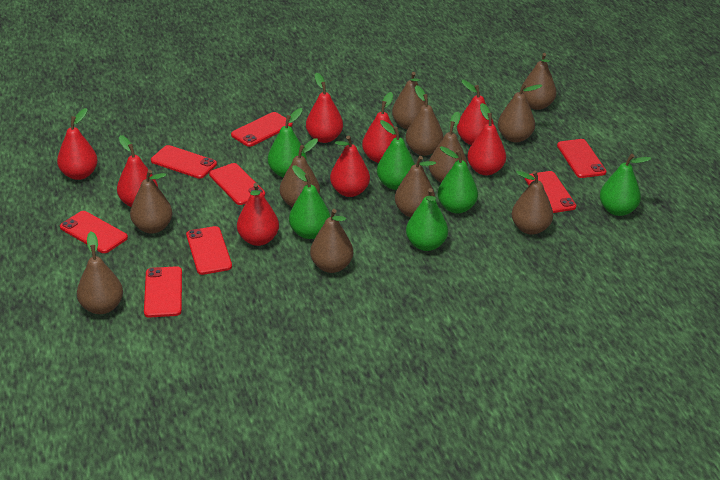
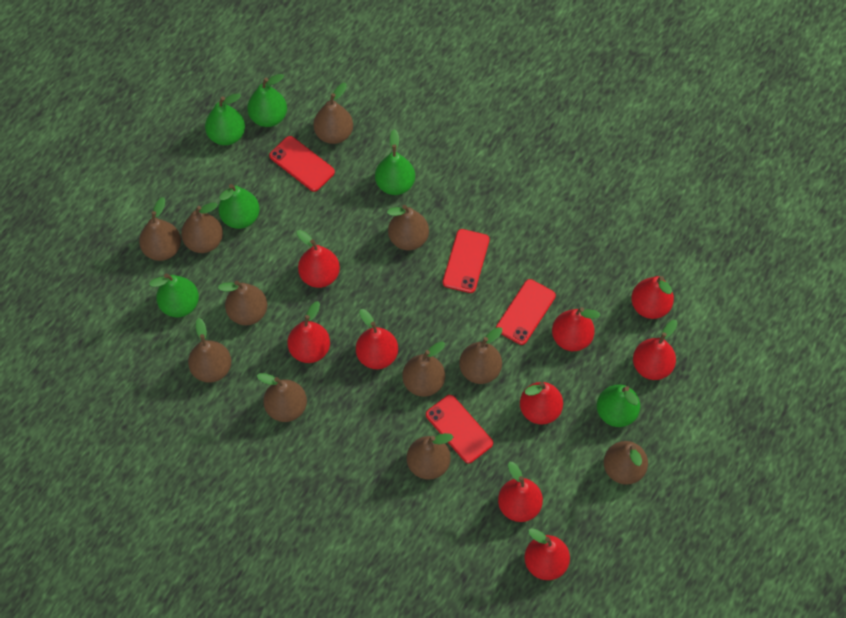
red pear: 8 -> 9
red phone: 8 -> 4

